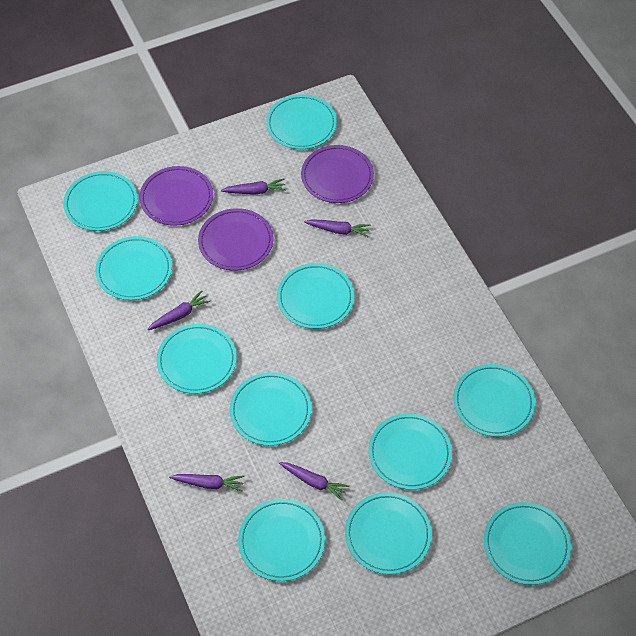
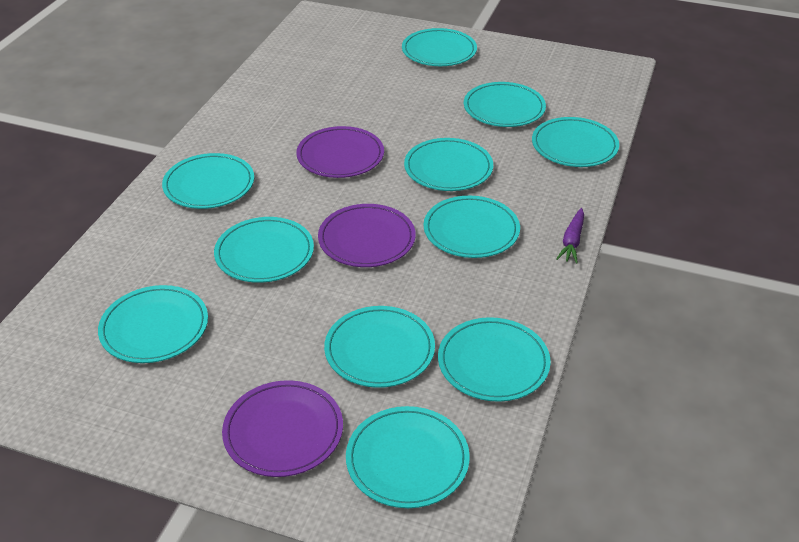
purple carrot: 5 -> 1

